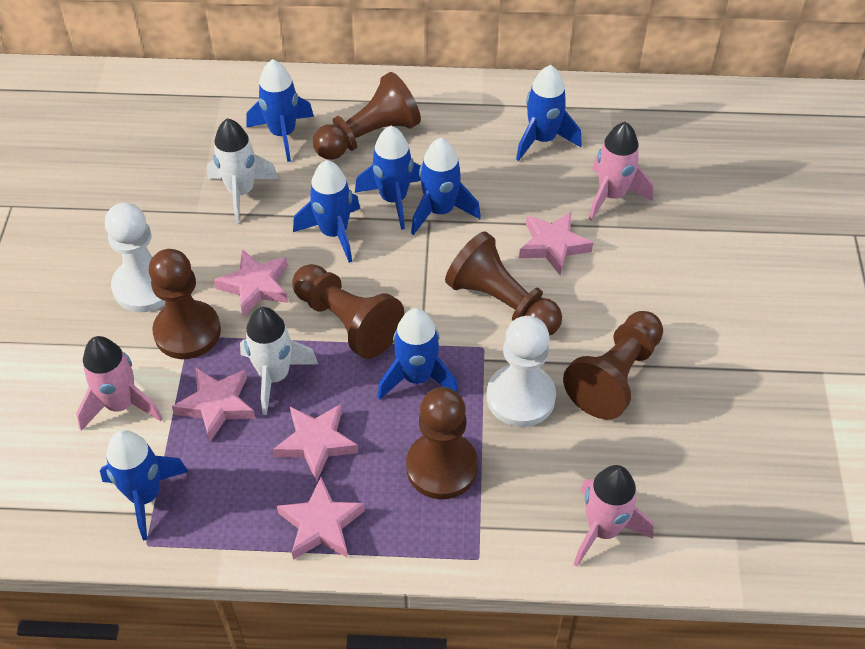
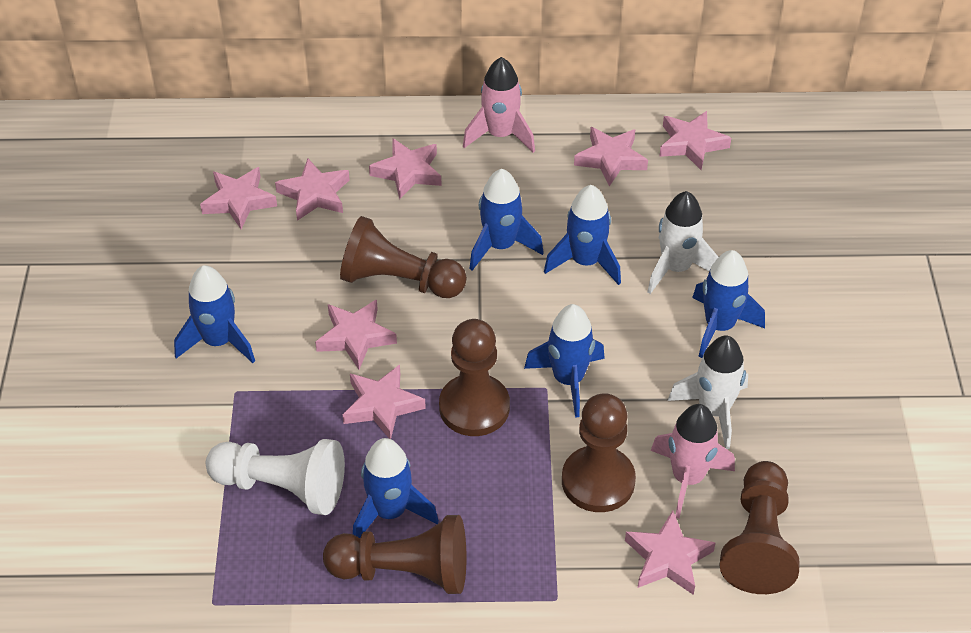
blue rocket: 7 -> 6
brown pawn: 6 -> 5
pink rocket: 3 -> 2
pink star: 5 -> 8
white pawn: 2 -> 1

